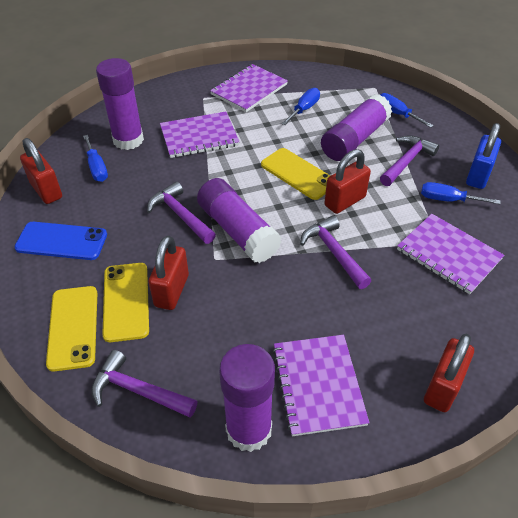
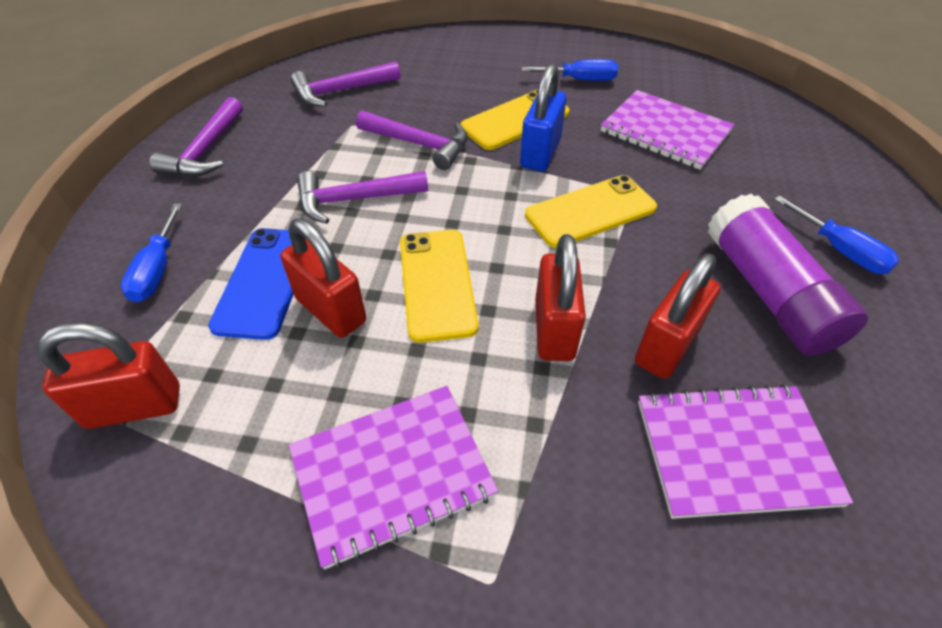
blue screwdriver: 4 -> 3
purple glue stick: 4 -> 1
purple notebook: 4 -> 3

